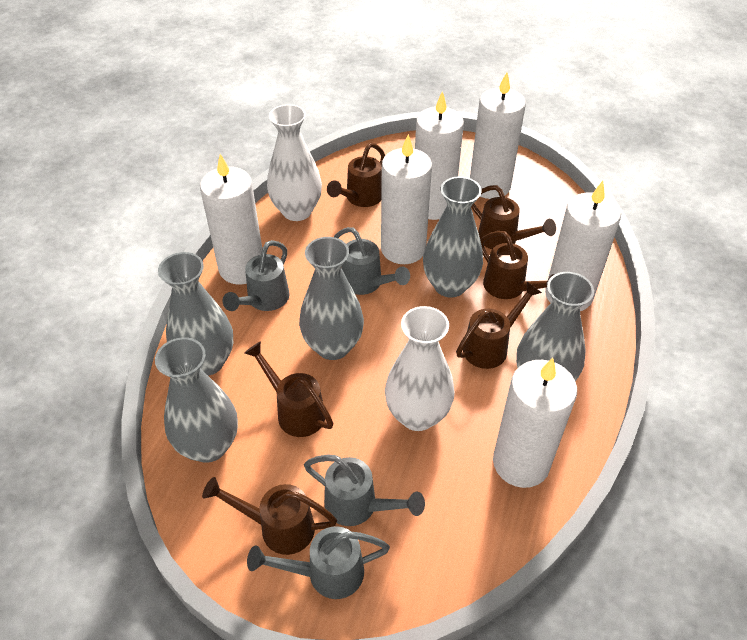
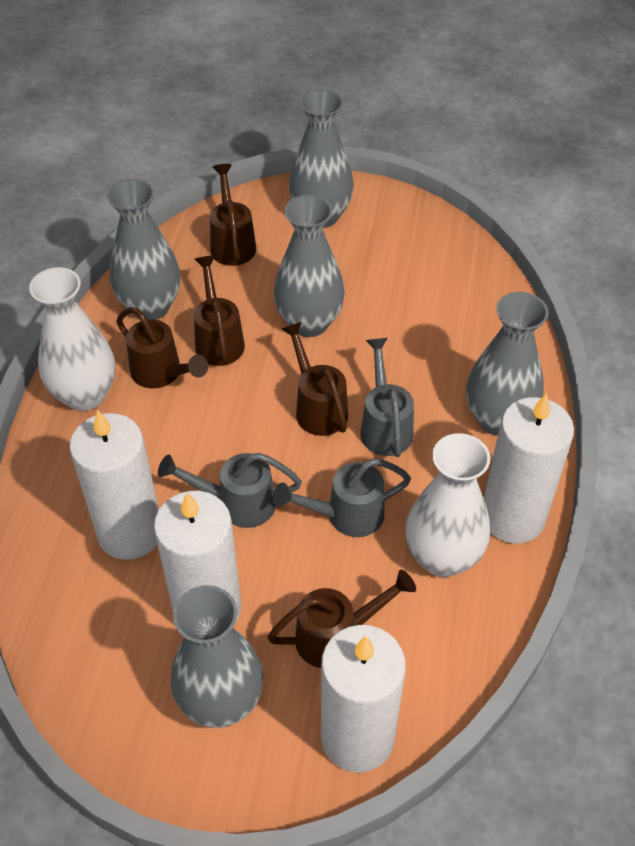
brown watering can: 6 -> 5
grey watering can: 4 -> 3
white candle: 6 -> 4

